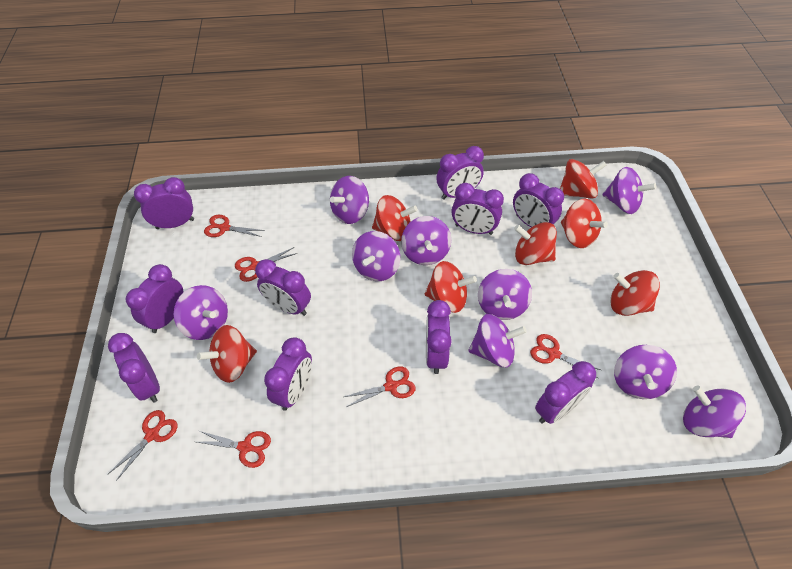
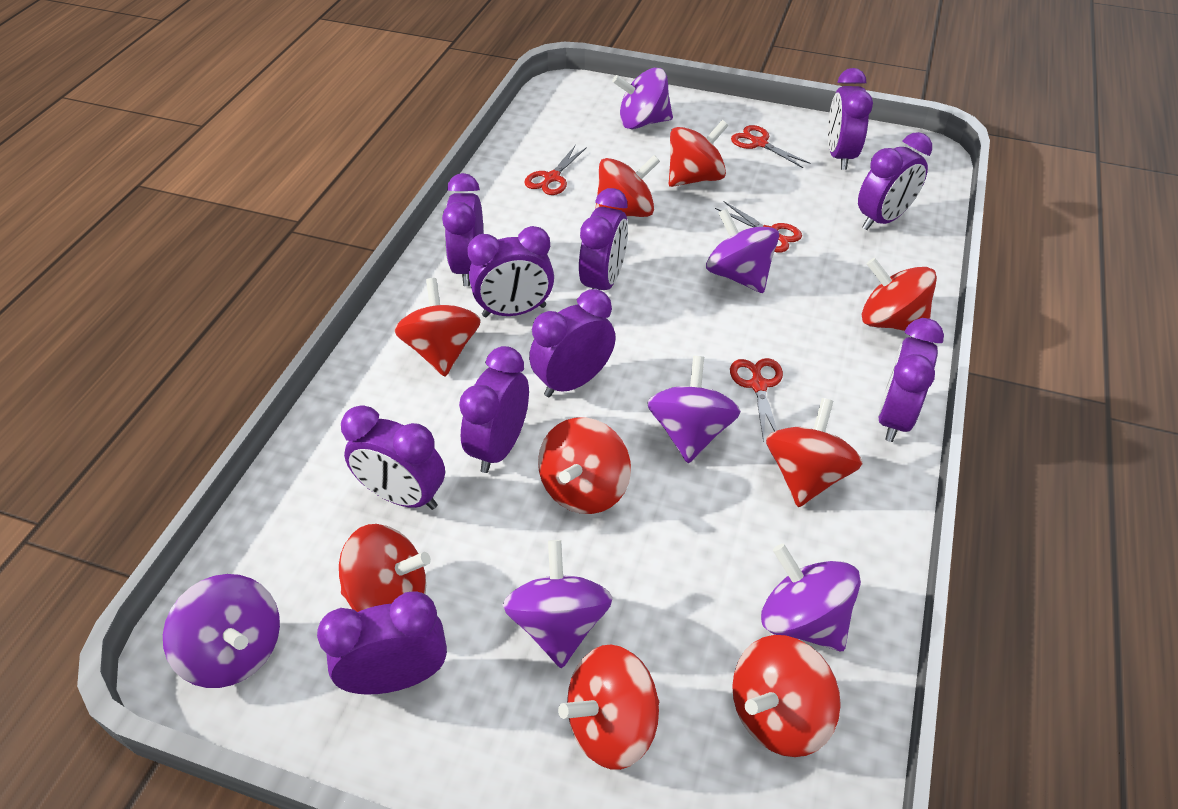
purple spinning top: 9 -> 6
red scissors: 6 -> 4
red spinning top: 7 -> 9

